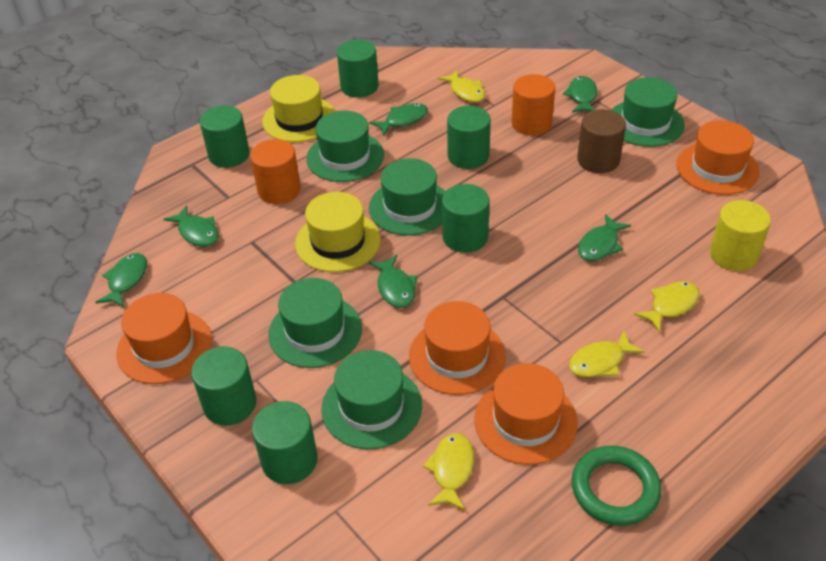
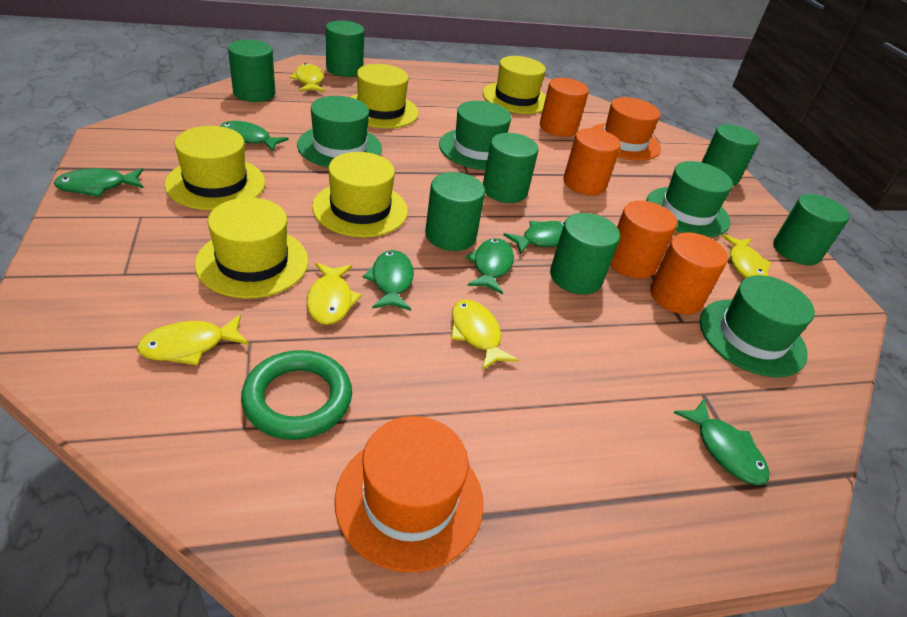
brown cylinder: 1 -> 0
green cylinder: 6 -> 7
green hat: 5 -> 4
orange cylinder: 2 -> 4
orange hat: 4 -> 2
yellow cylinder: 1 -> 0
yellow fish: 4 -> 5
yellow hat: 2 -> 5

